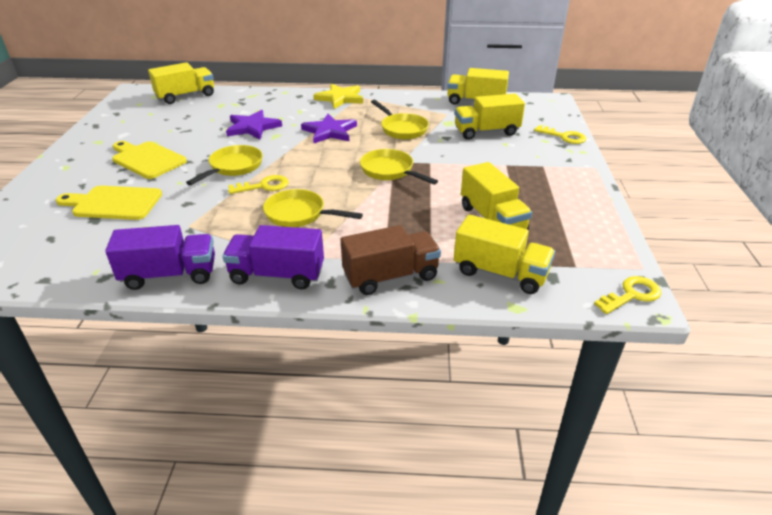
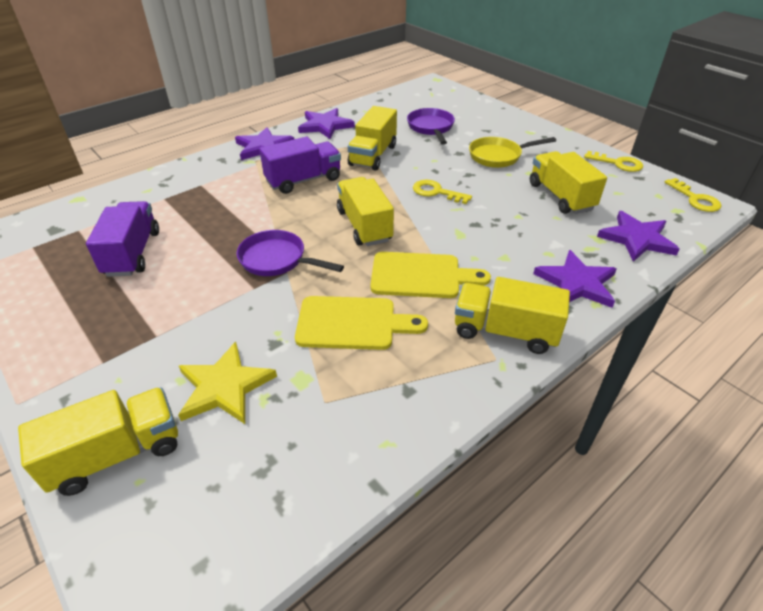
brown truck: 1 -> 0
purple pan: 0 -> 2
purple star: 2 -> 4
yellow pan: 4 -> 1

